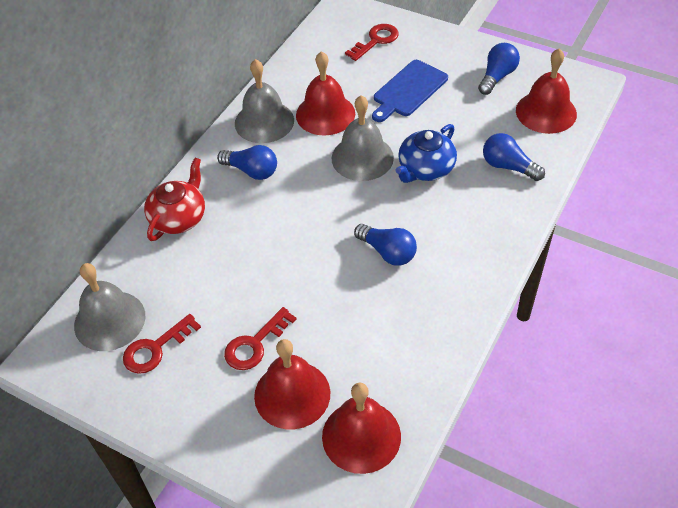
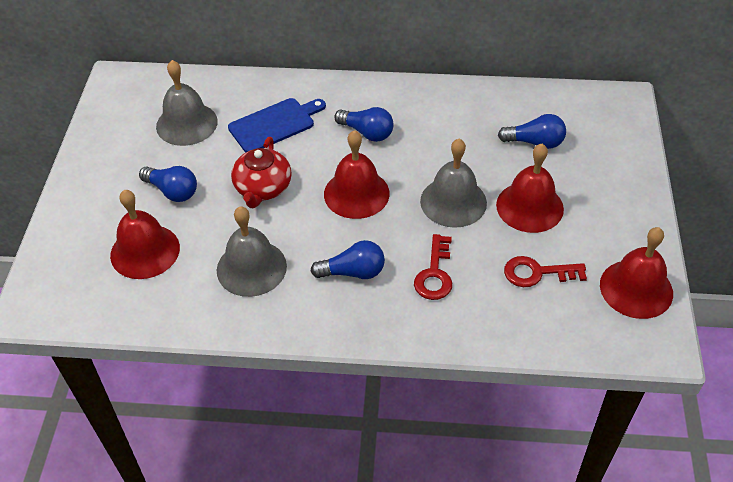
blue teapot: 1 -> 0
red key: 3 -> 2

